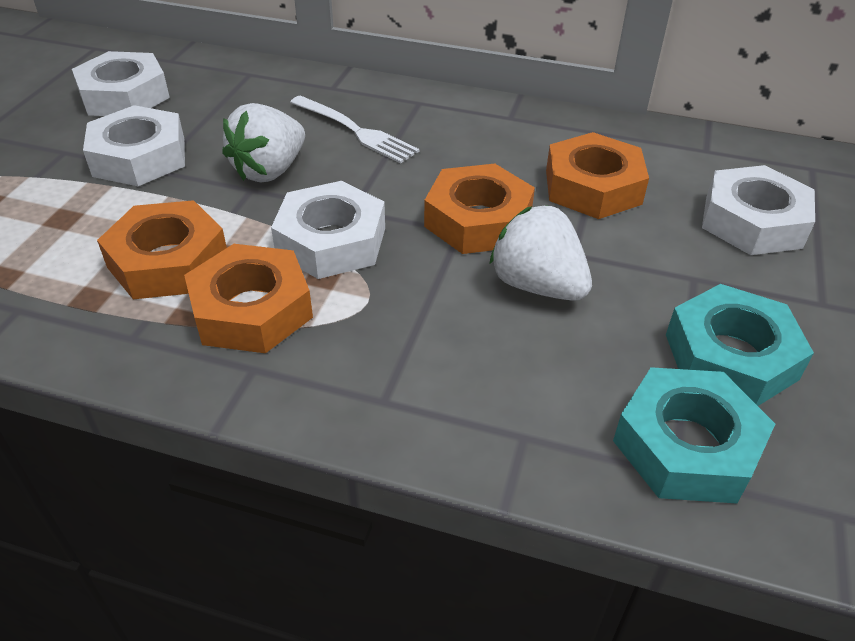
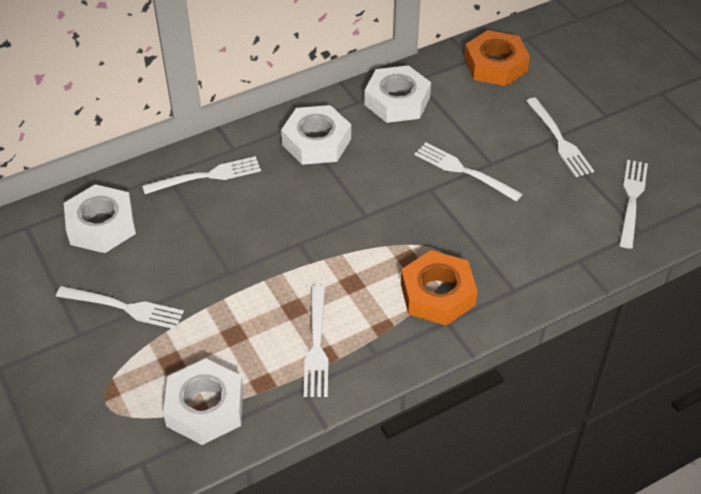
orange nut: 4 -> 2
turquoise nut: 2 -> 0
white fork: 1 -> 6
white strawberry: 2 -> 0

